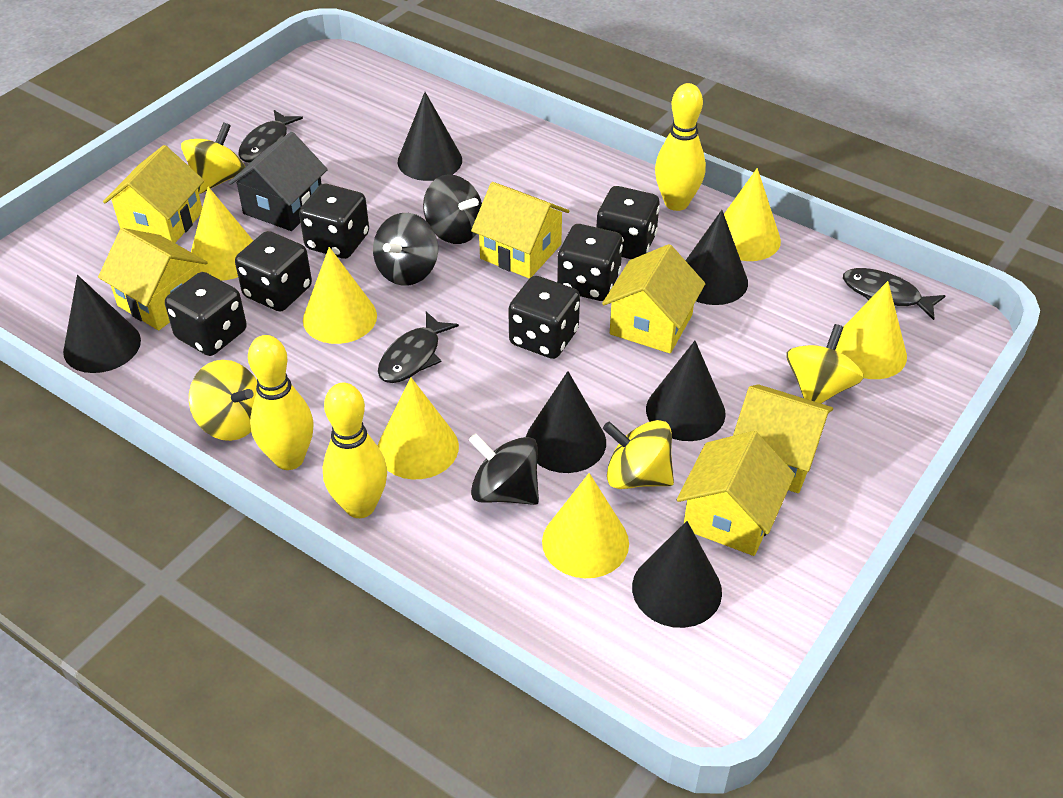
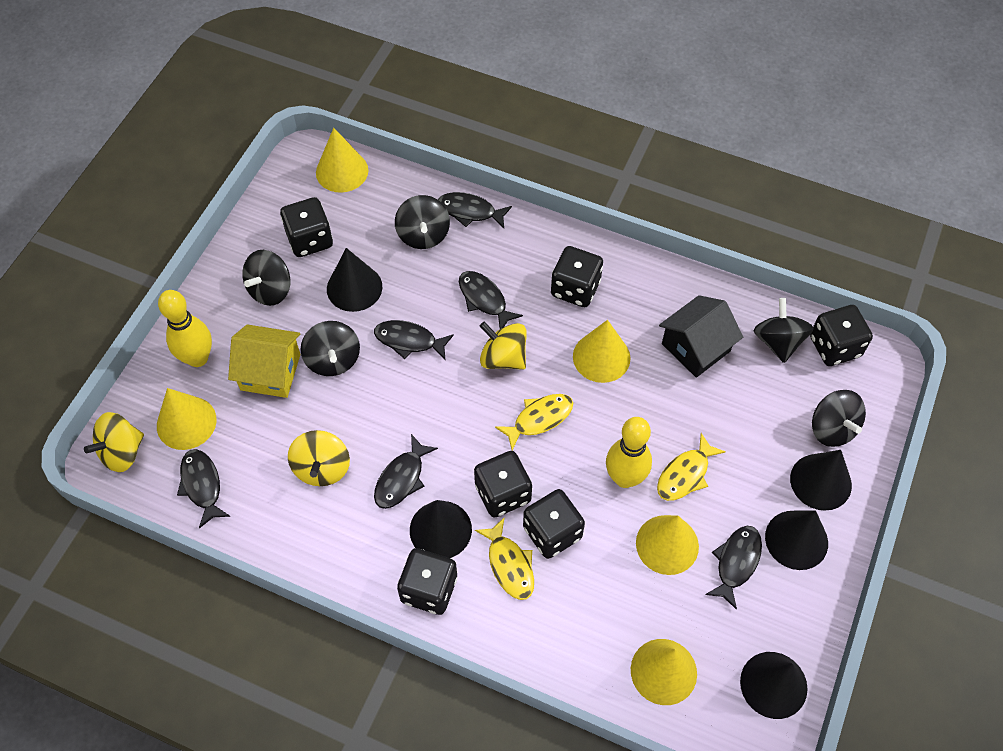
black cone: 6 -> 5
black fish: 3 -> 6
black spinning top: 3 -> 5
yellow bowling pin: 3 -> 2
yellow cone: 6 -> 5
yellow fish: 0 -> 3
yellow house: 6 -> 1
yellow spinning top: 4 -> 3

